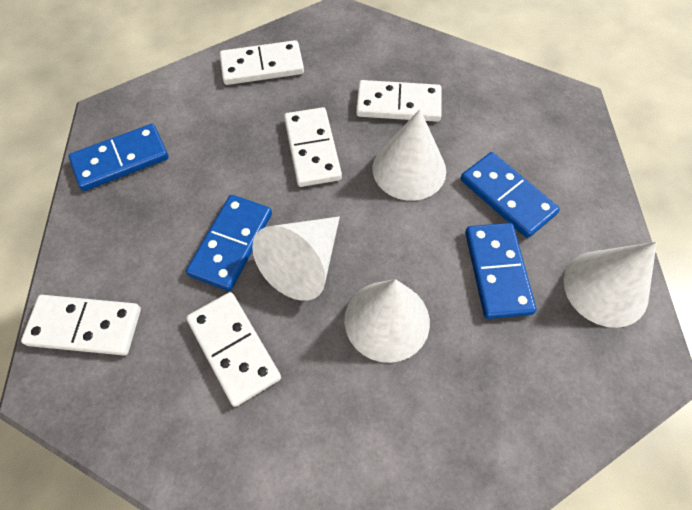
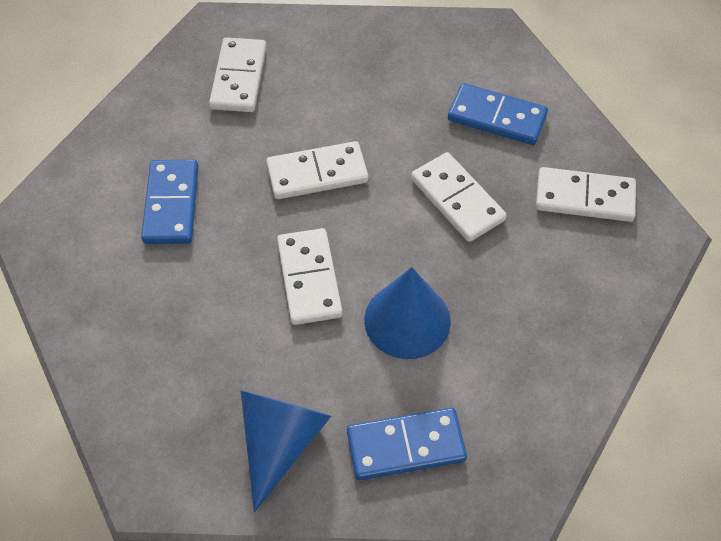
blue cone: 0 -> 2
blue domino: 4 -> 3
white cone: 4 -> 0

